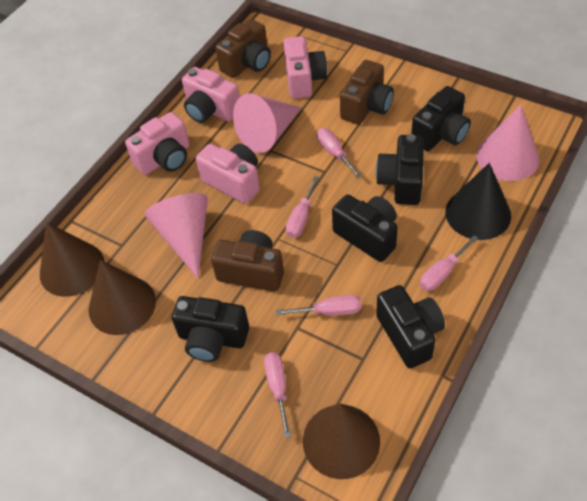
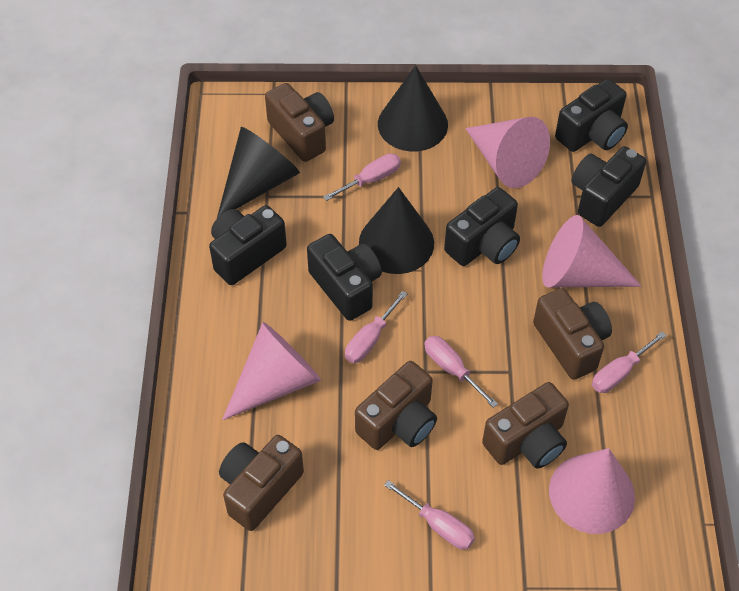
black cone: 1 -> 3
brown camera: 3 -> 5
brown cone: 3 -> 0
pink camera: 4 -> 0
pink cone: 3 -> 4

